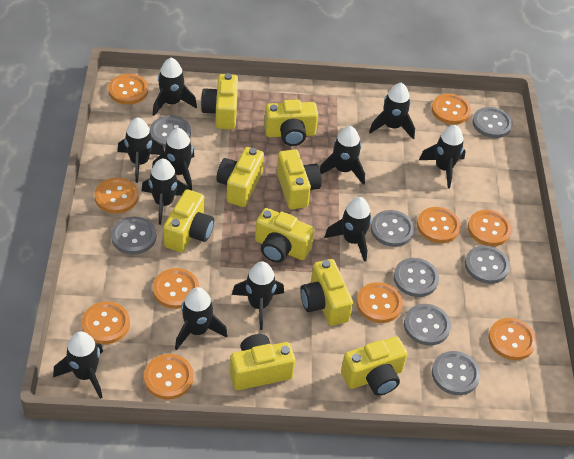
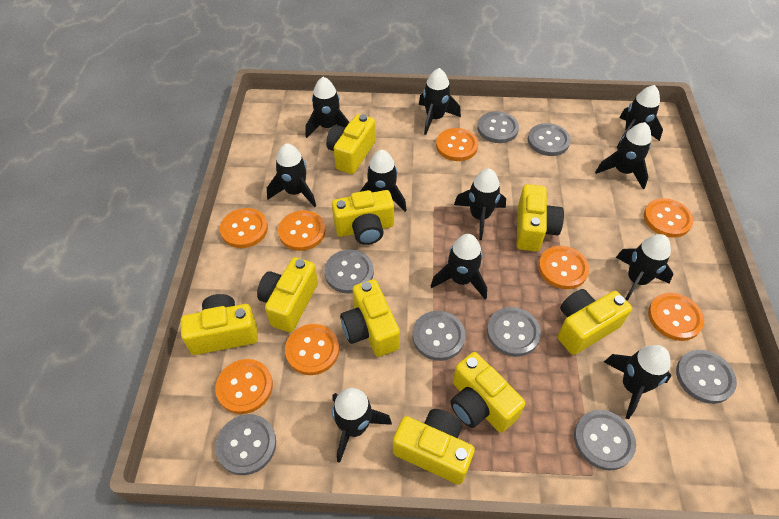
orange button: 10 -> 8

